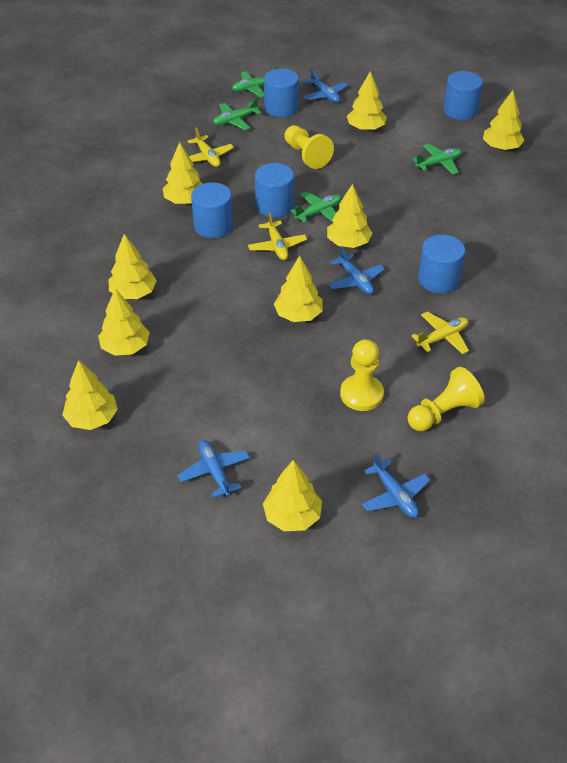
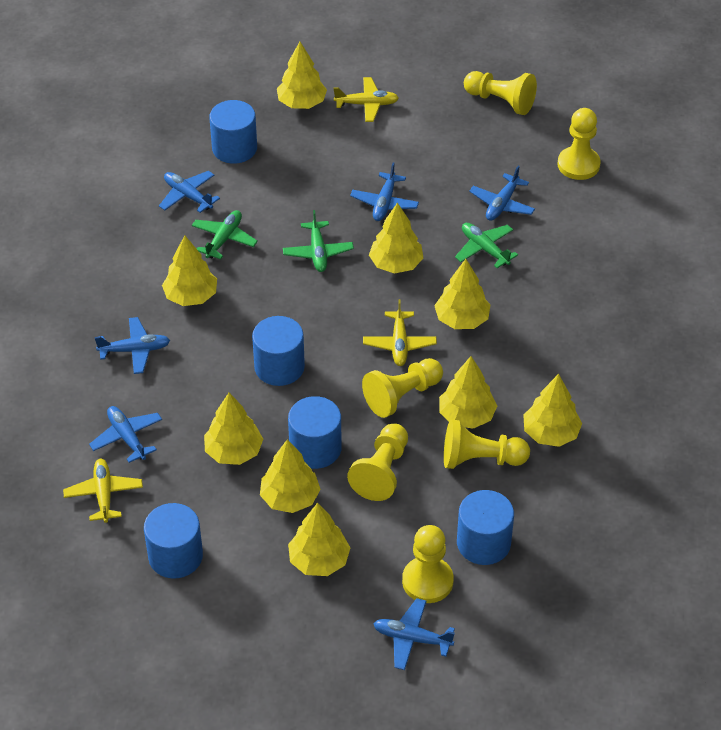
blue plane: 4 -> 6
green plane: 4 -> 3
yellow pawn: 3 -> 6

